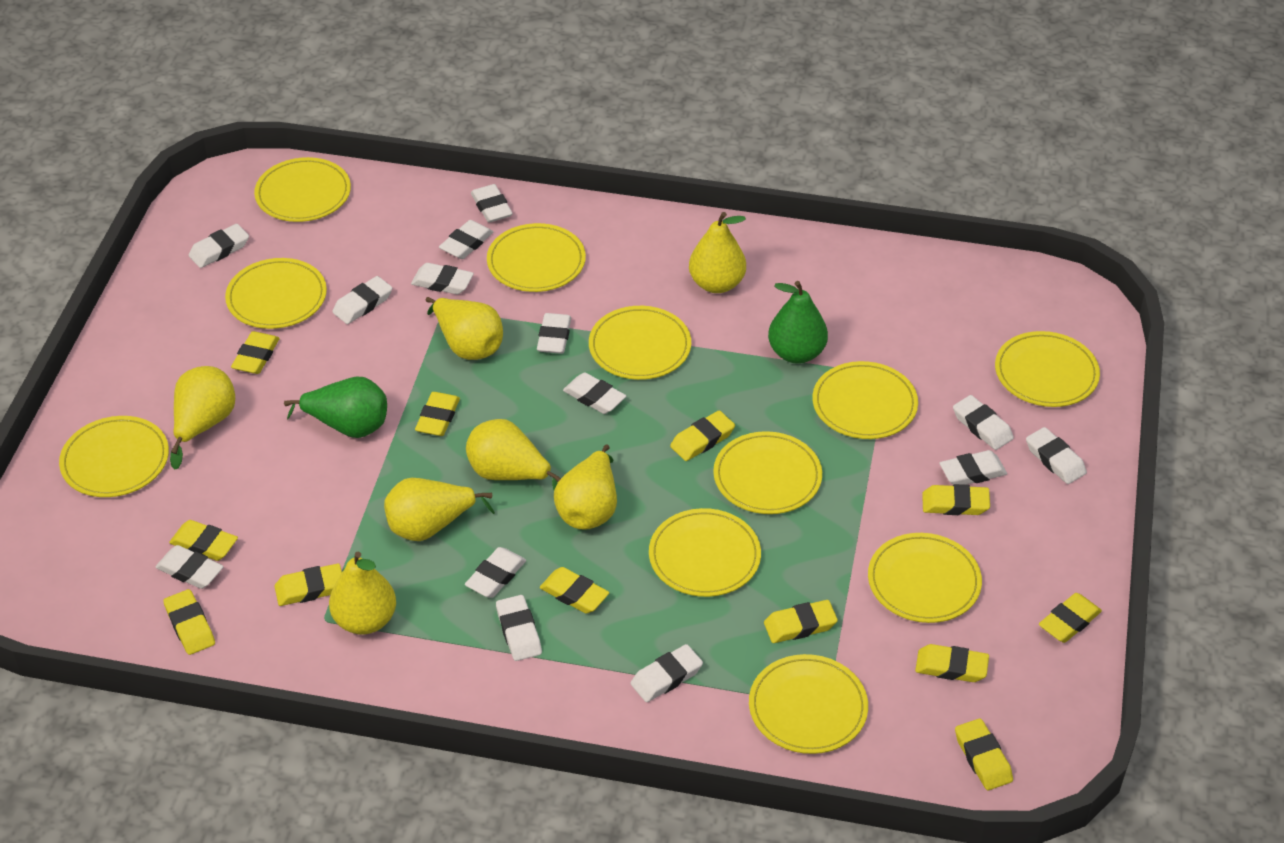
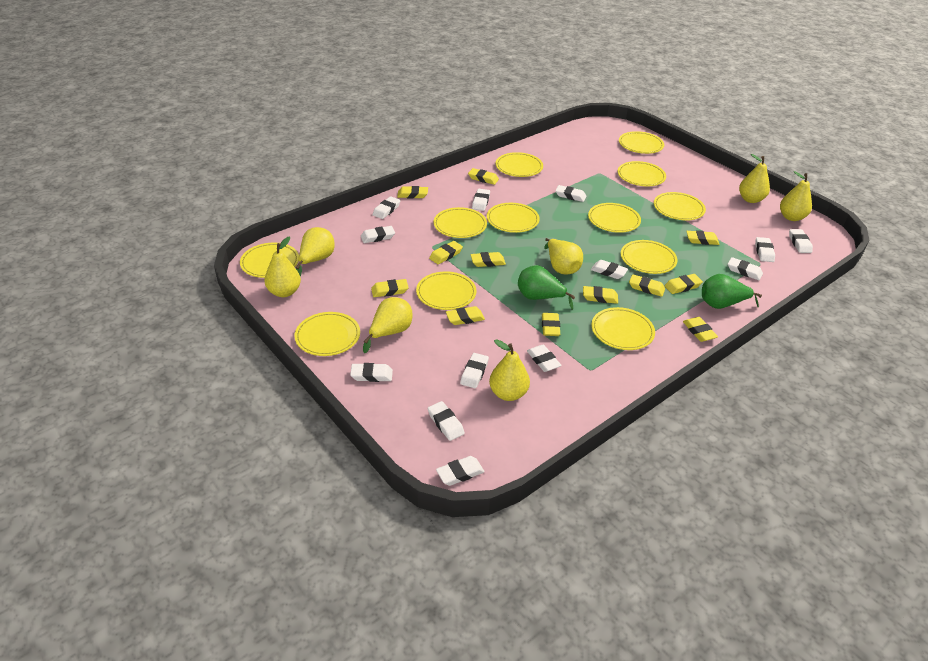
white eraser: 14 -> 13
yellow plate: 11 -> 12

